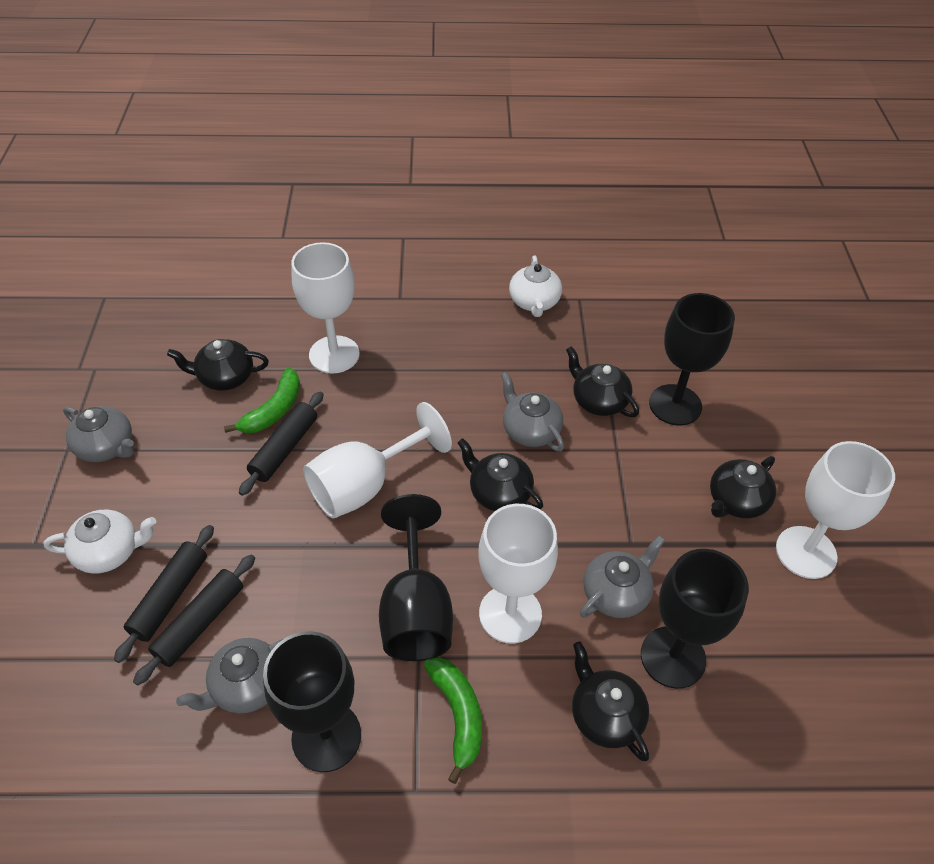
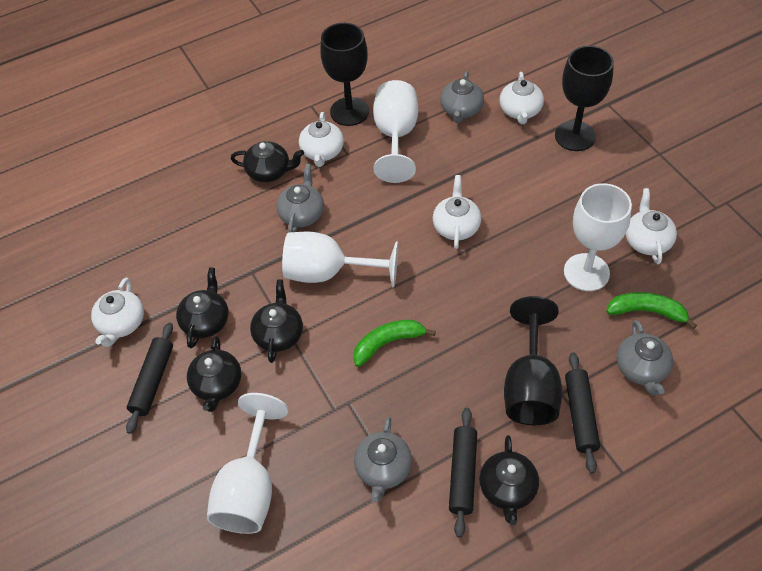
black goblet: 4 -> 3
white teapot: 2 -> 5

